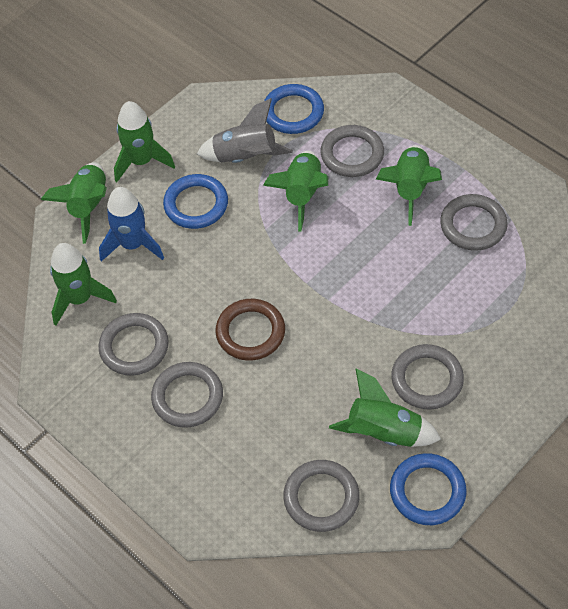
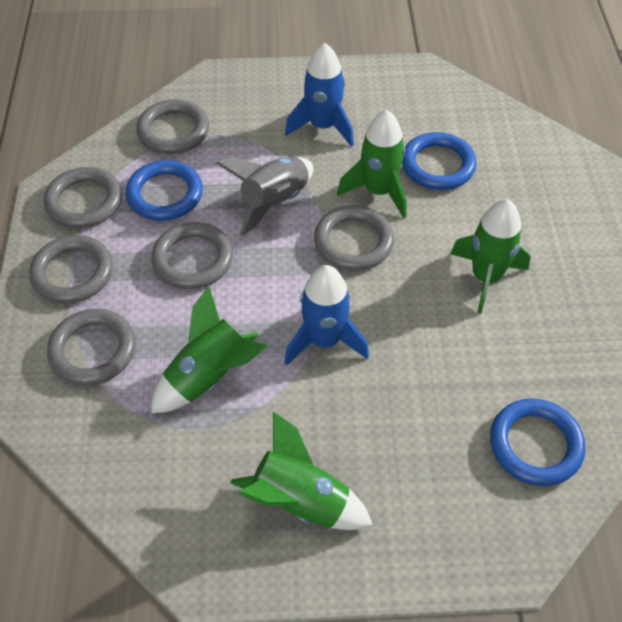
blue rocket: 1 -> 2
brown ring: 1 -> 0
green rocket: 6 -> 4

